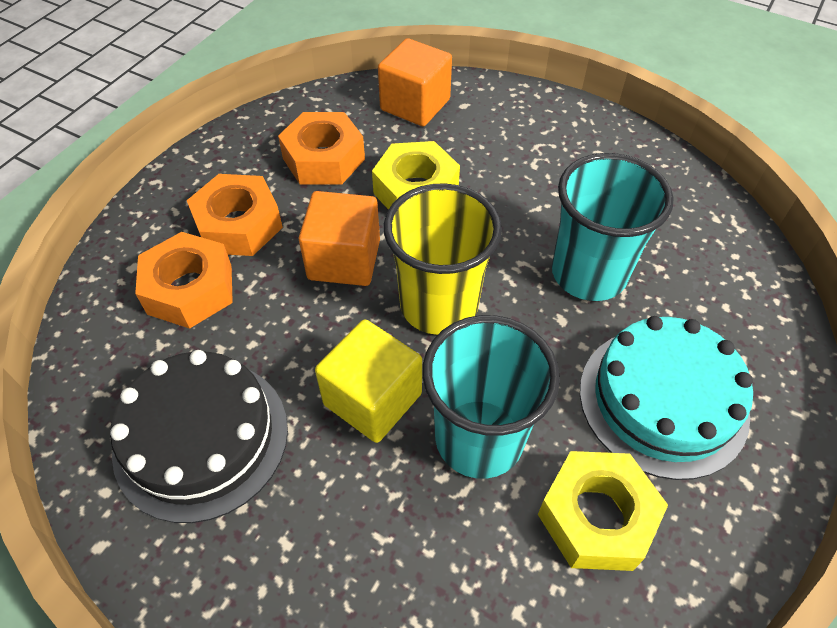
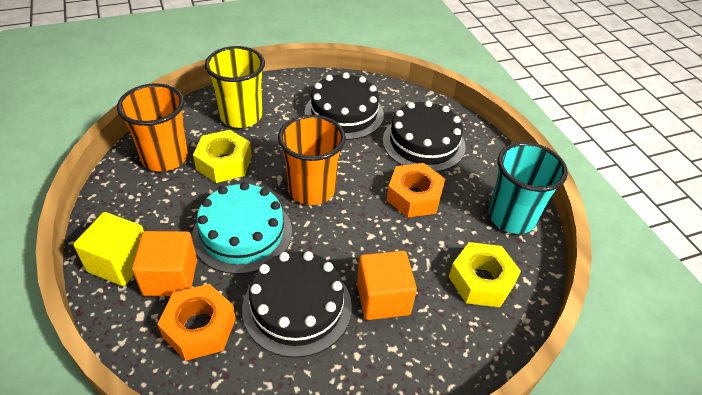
black cake: 1 -> 3
orange cup: 0 -> 2
orange nut: 3 -> 2
turquoise cup: 2 -> 1

